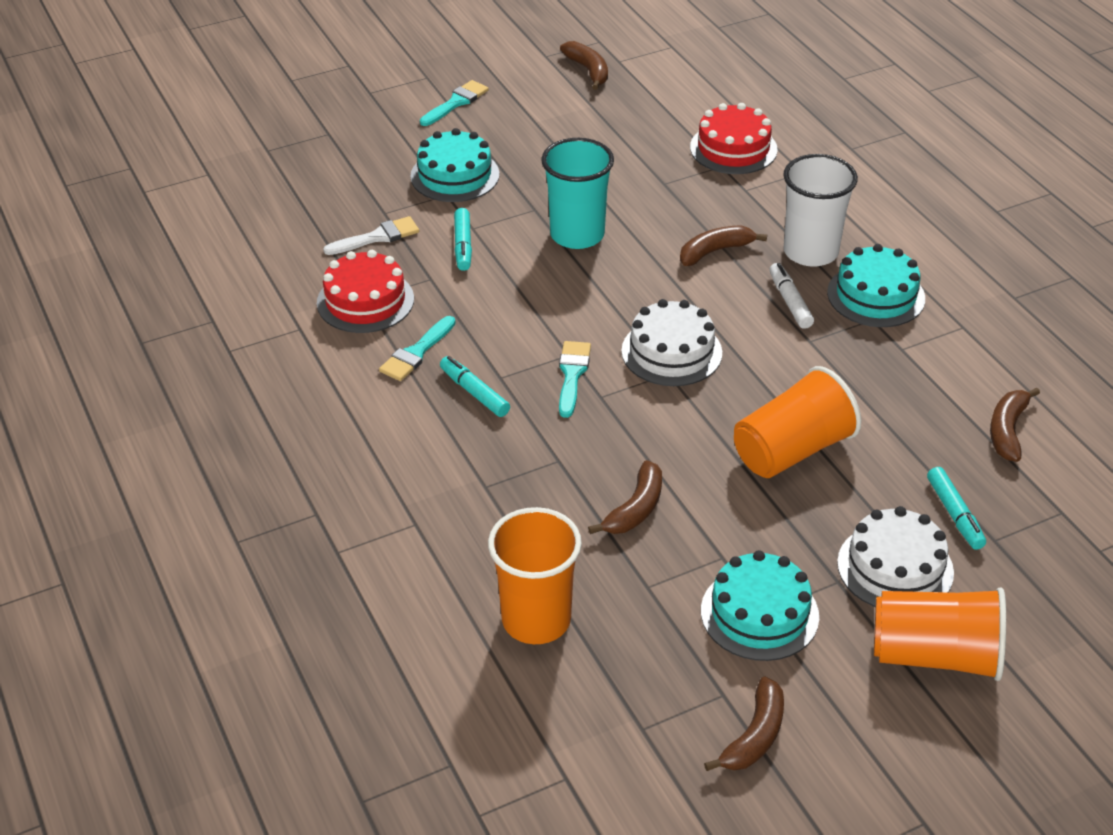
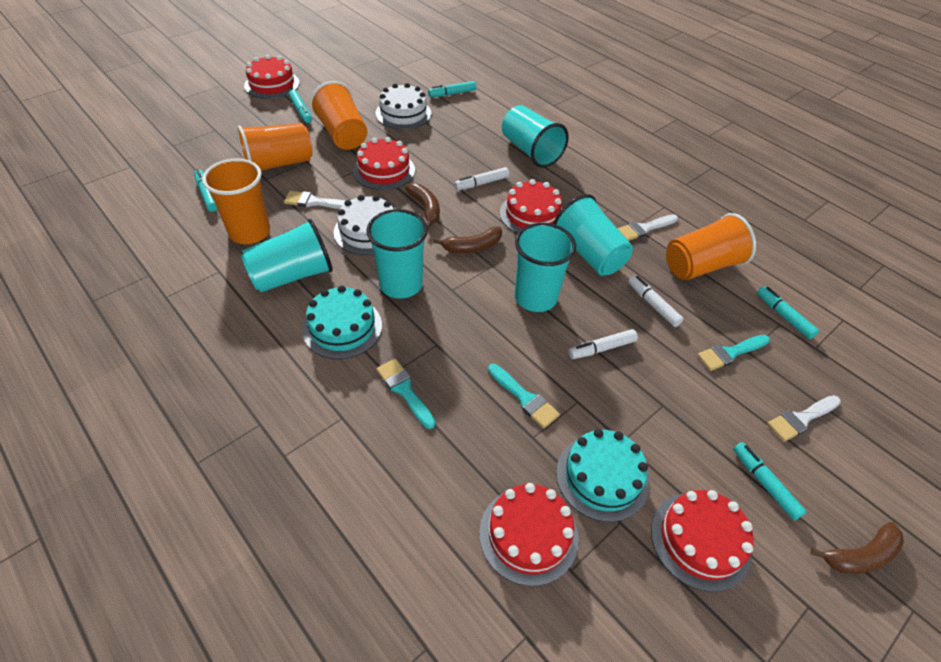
brown banana: 5 -> 3
orange cup: 3 -> 4
red cake: 2 -> 5
turquoise cake: 3 -> 2
turquoise cup: 1 -> 5
turquoise marker: 3 -> 5
white brush: 1 -> 3
white cup: 1 -> 0
white marker: 1 -> 3

